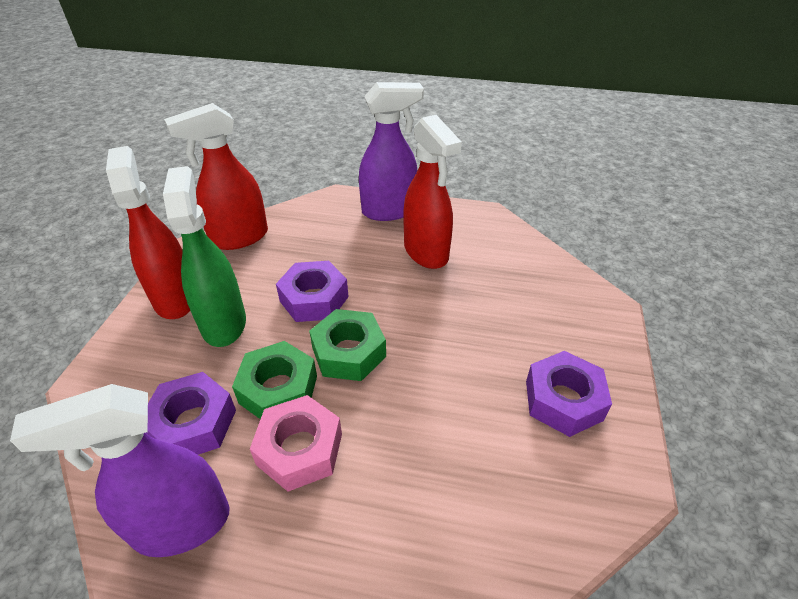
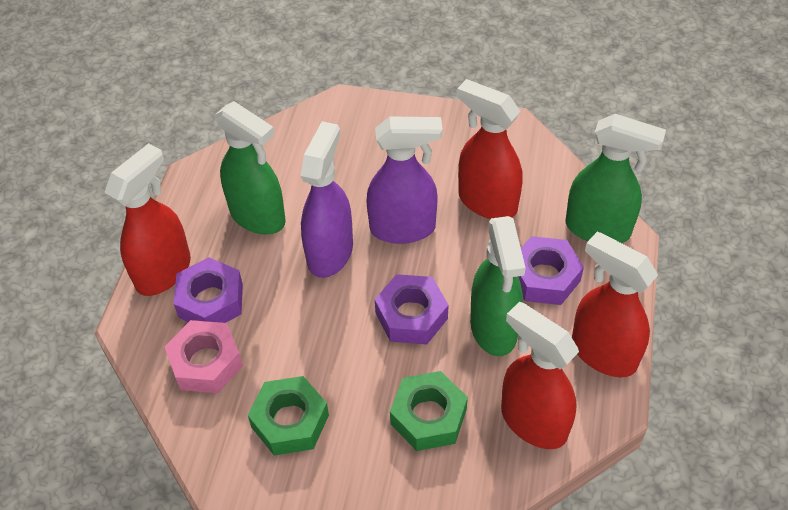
green spray bottle: 1 -> 3
red spray bottle: 3 -> 4

